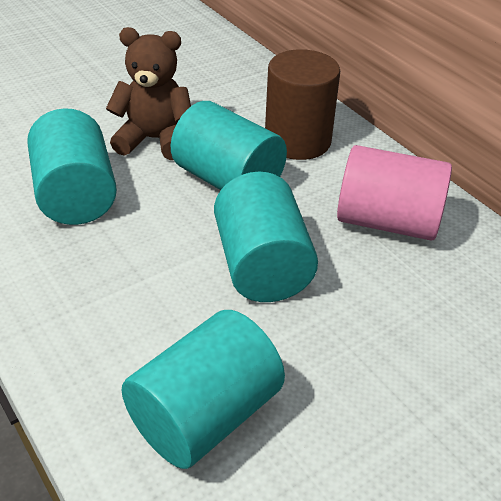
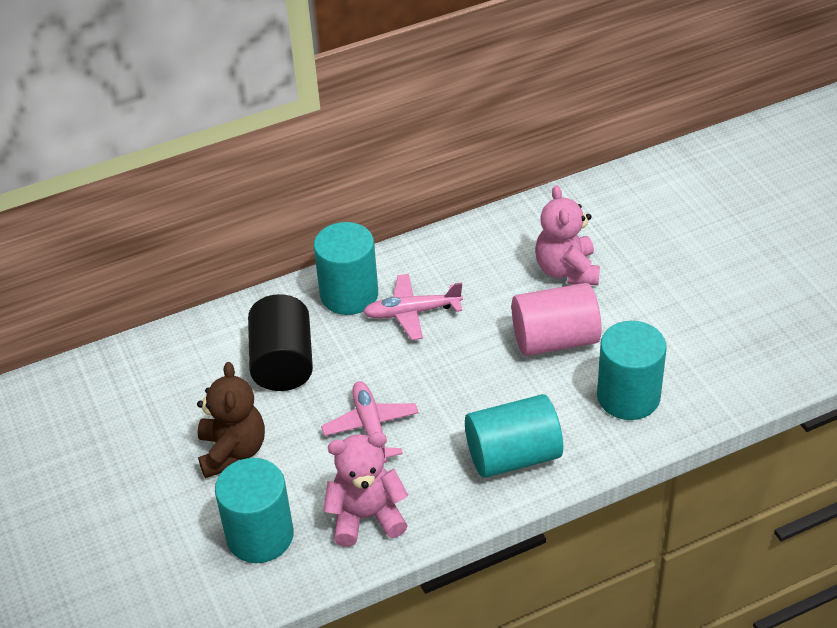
black cylinder: 0 -> 1
brown cylinder: 1 -> 0
pink plane: 0 -> 2
pink teddy bear: 0 -> 2

